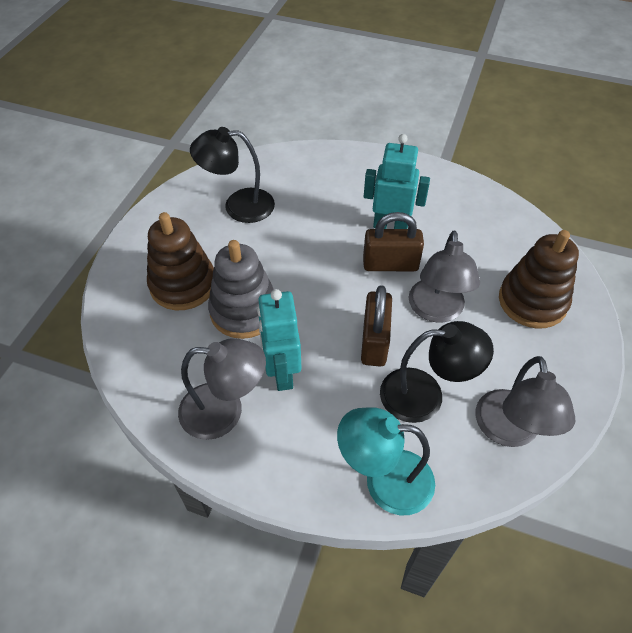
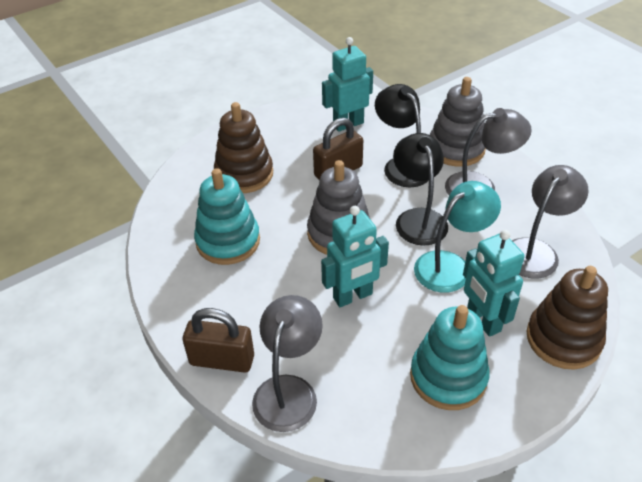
grey stacking toy: 1 -> 2
turquoise robot: 2 -> 3
turquoise stacking toy: 0 -> 2

